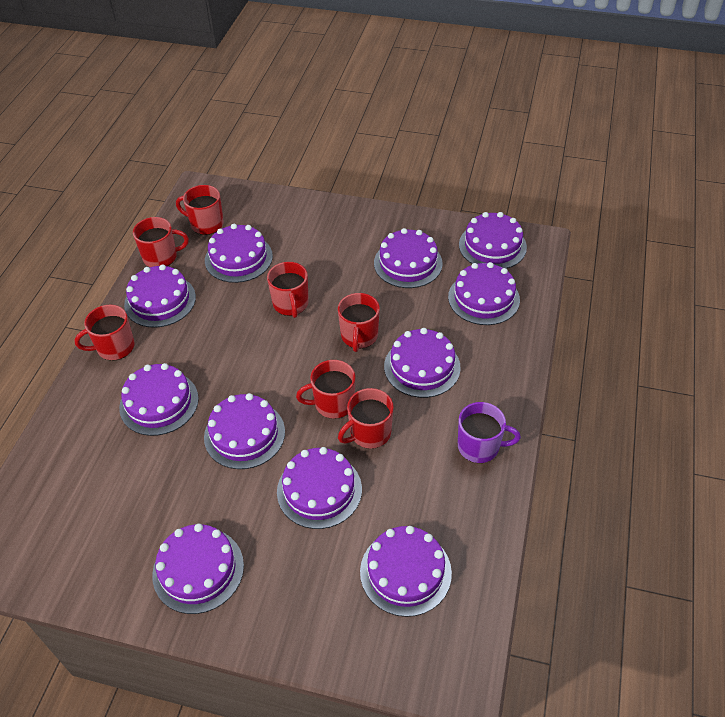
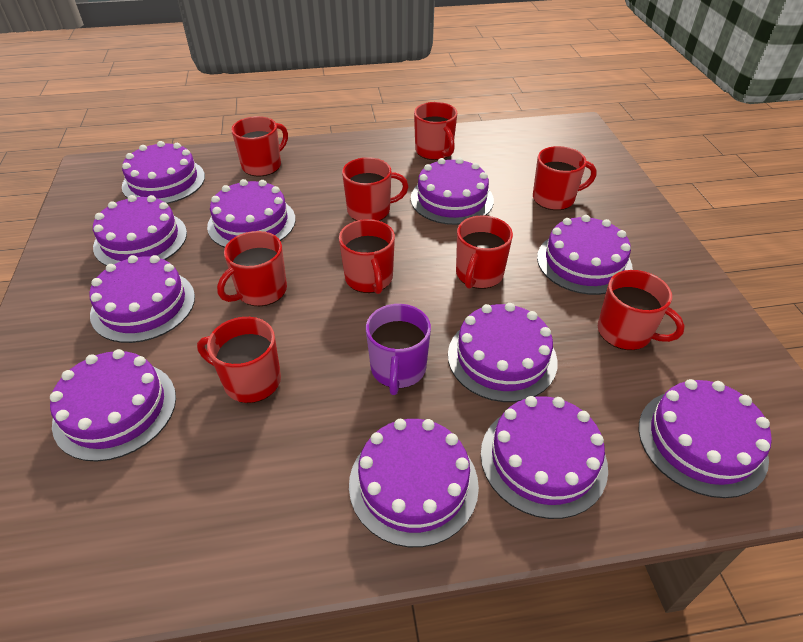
red mug: 7 -> 9

